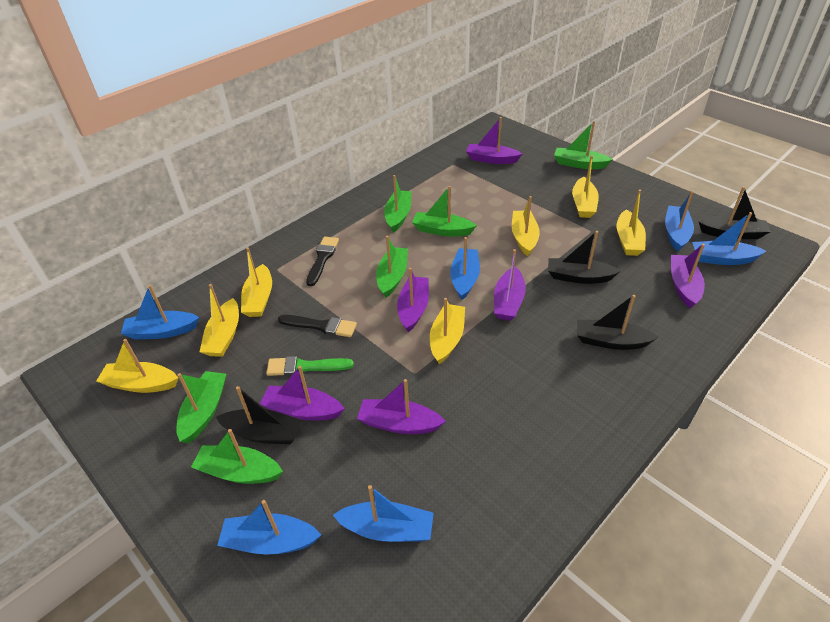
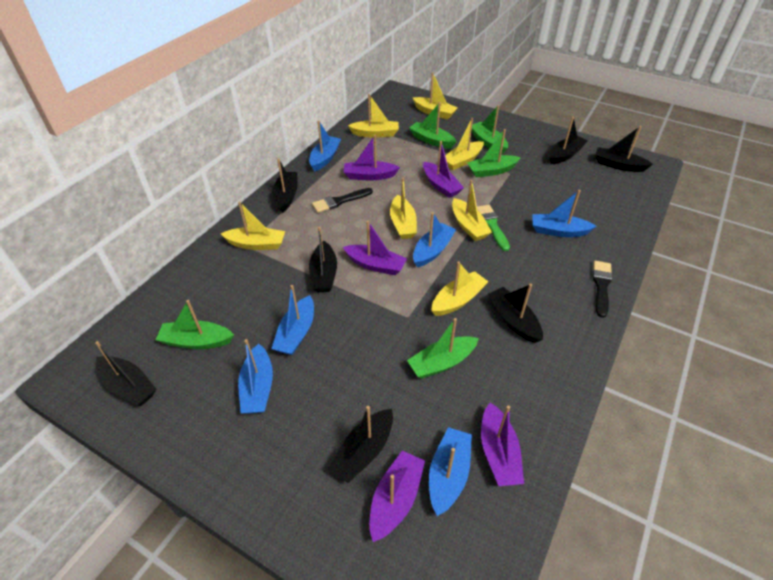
black boat: 4 -> 7
green boat: 6 -> 5
purple boat: 6 -> 5

